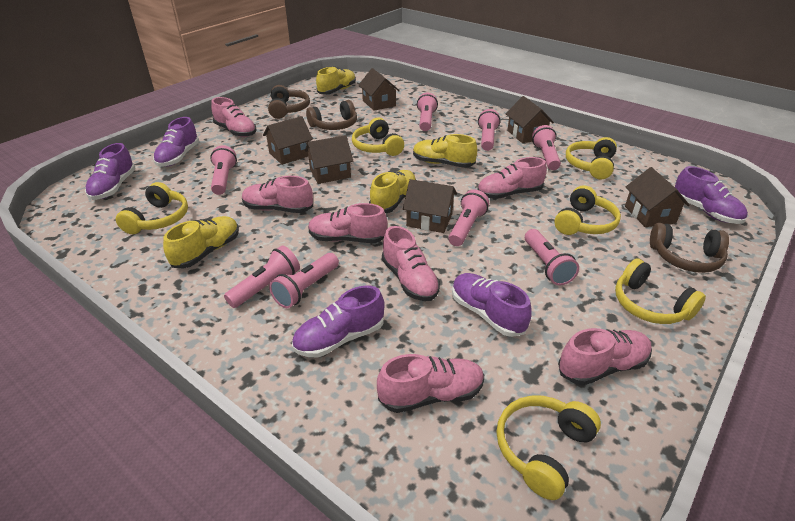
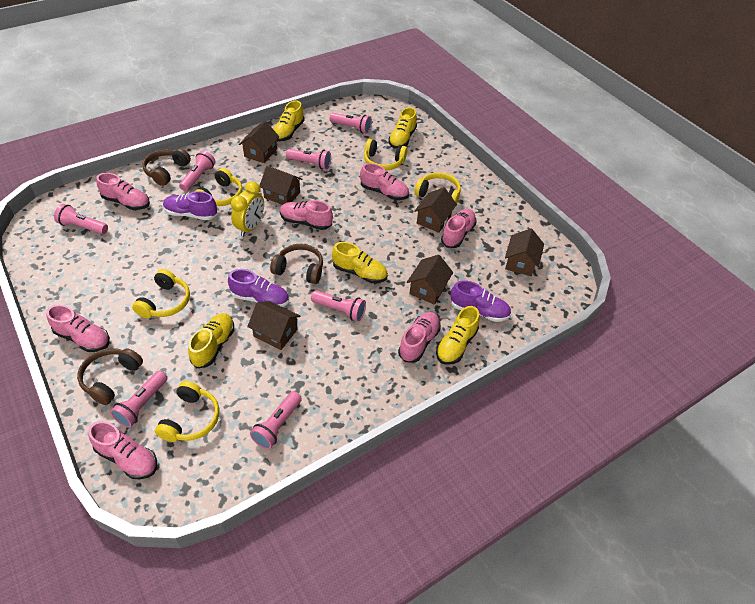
pink flashlight: 8 -> 7
purple shoe: 5 -> 3
yellow clock: 0 -> 1
yellow headphones: 6 -> 5
yellow shoe: 4 -> 5

